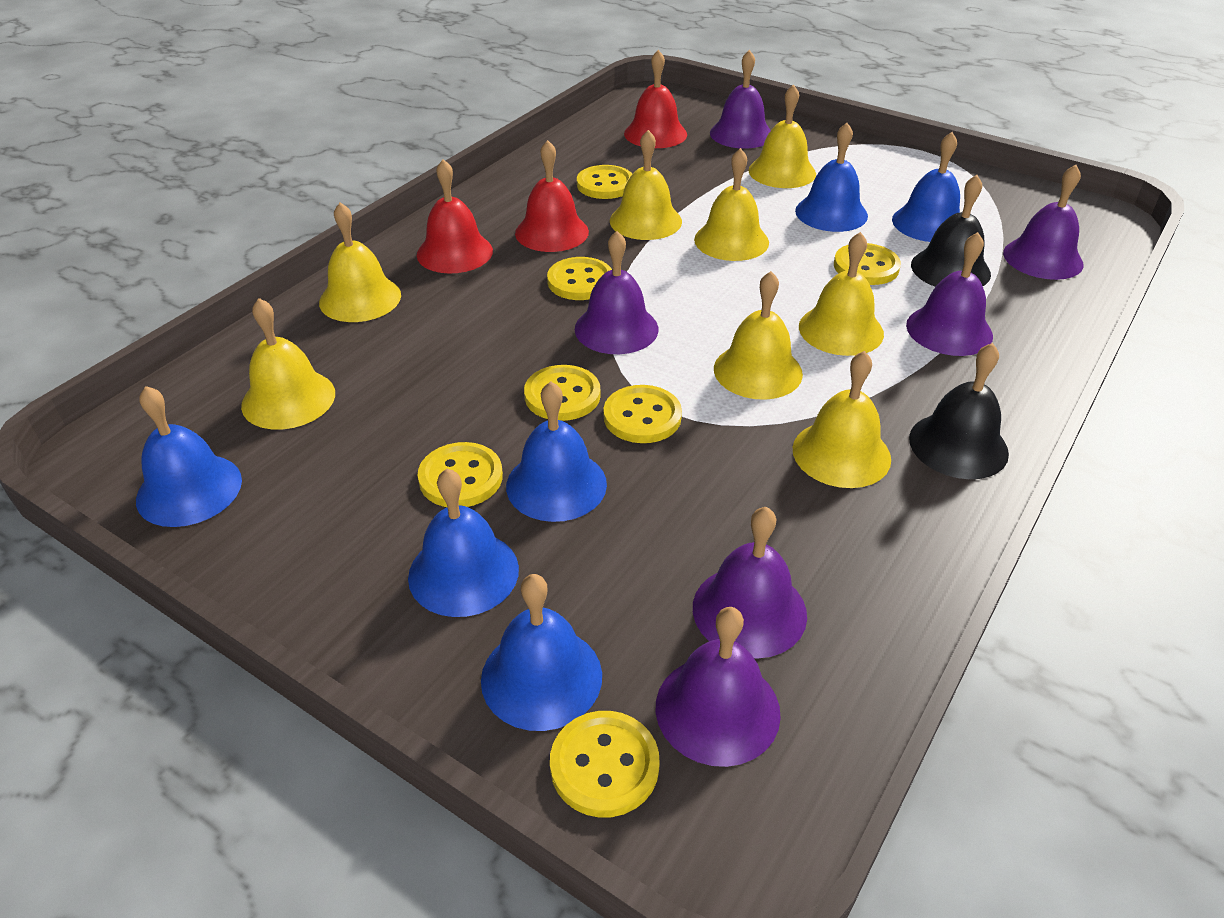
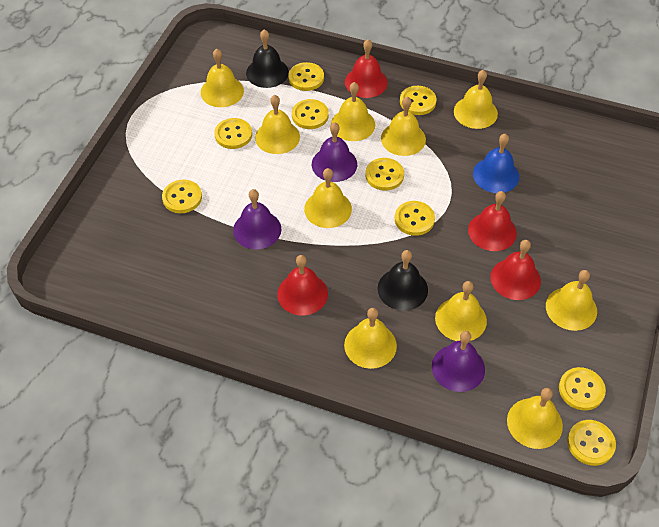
blue bell: 6 -> 1
purple bell: 6 -> 3
red bell: 3 -> 4
yellow bell: 8 -> 10
yellow button: 7 -> 9

